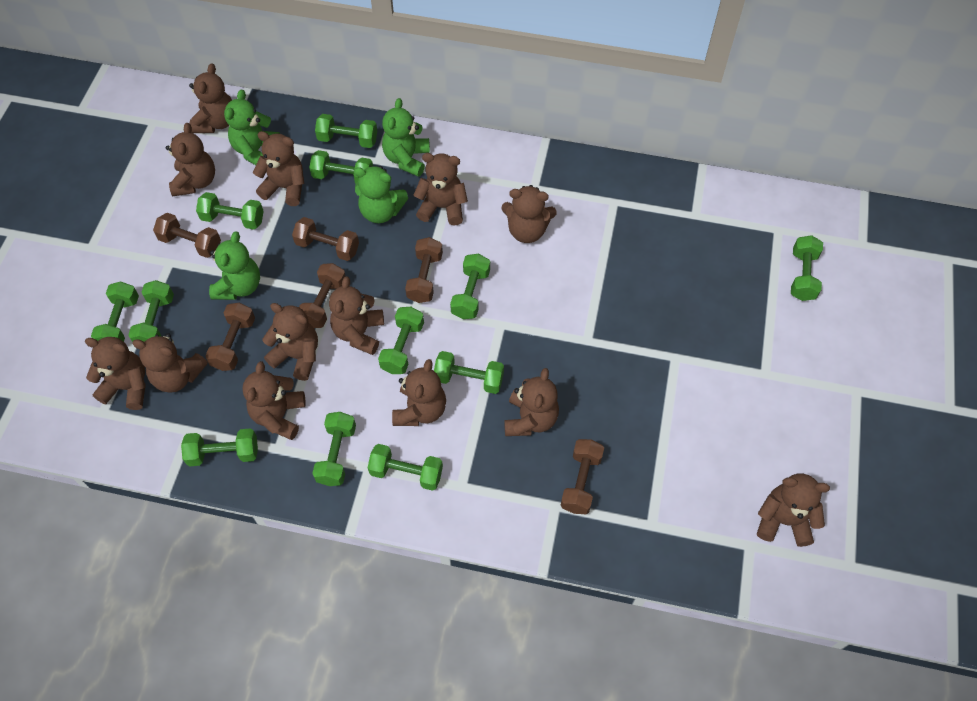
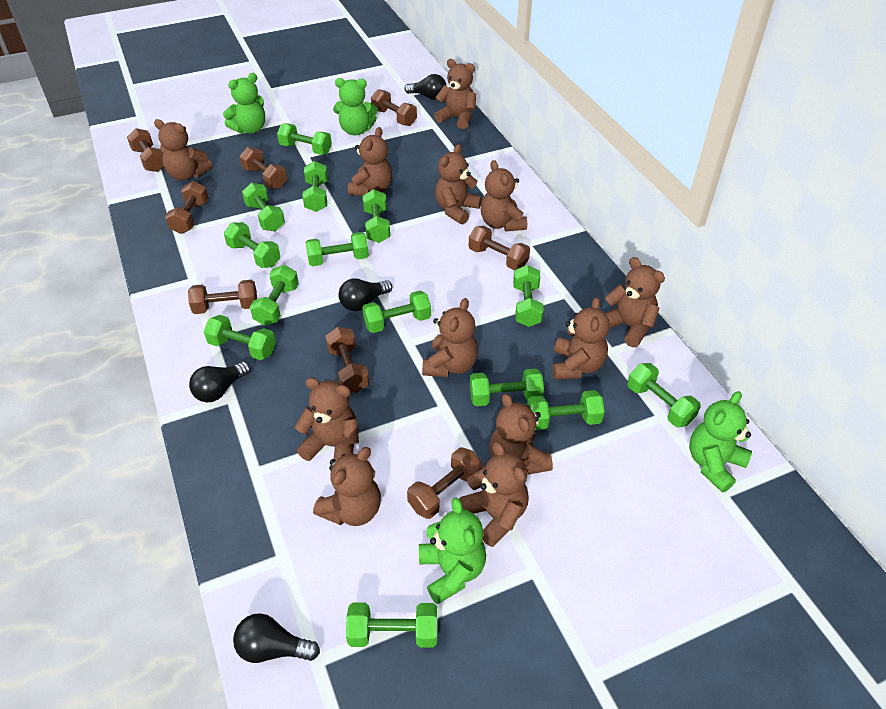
black light bulb: 0 -> 4
brown dumbbell: 6 -> 8
brown teddy bear: 13 -> 12
green dumbbell: 12 -> 14

